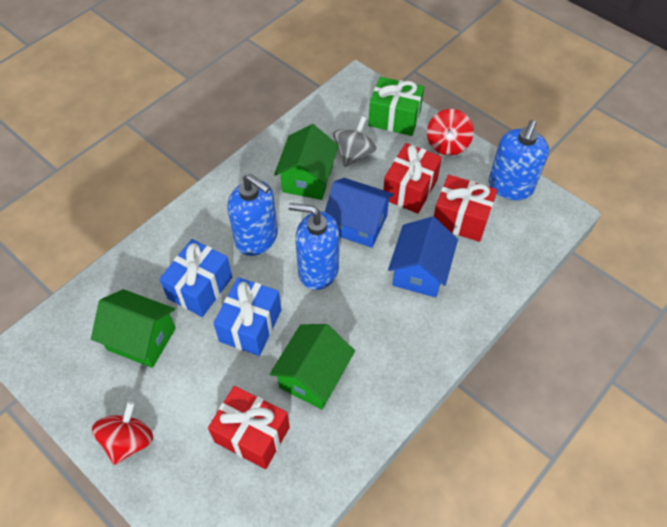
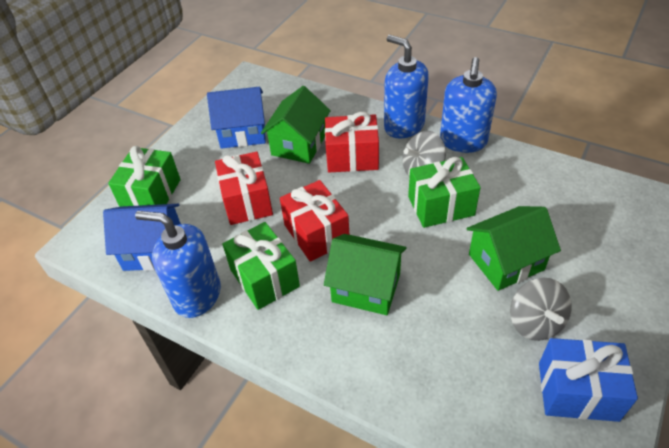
blue gift: 2 -> 1
green gift: 1 -> 3
grey spinning top: 1 -> 2
red spinning top: 2 -> 0

